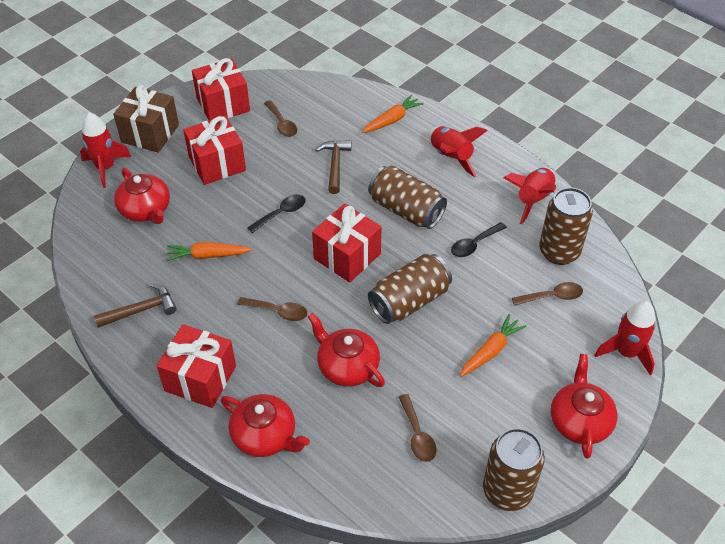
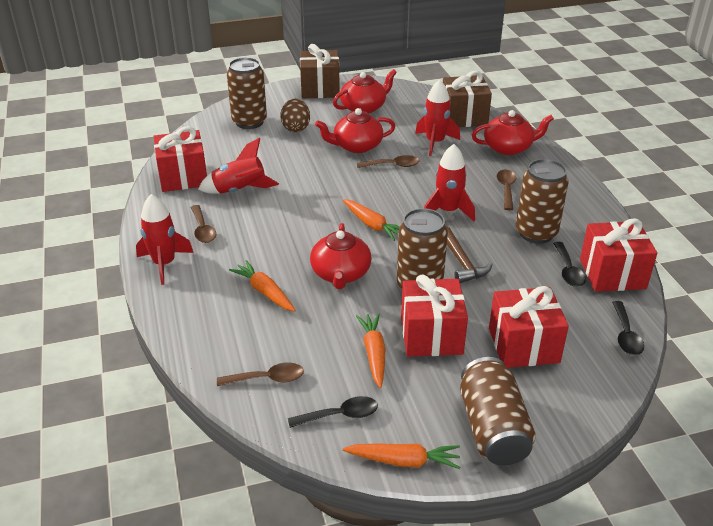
black spoon: 2 -> 3
brown egg: 0 -> 1
brown gift: 1 -> 2
brown hammer: 2 -> 1
orange carrot: 3 -> 4

